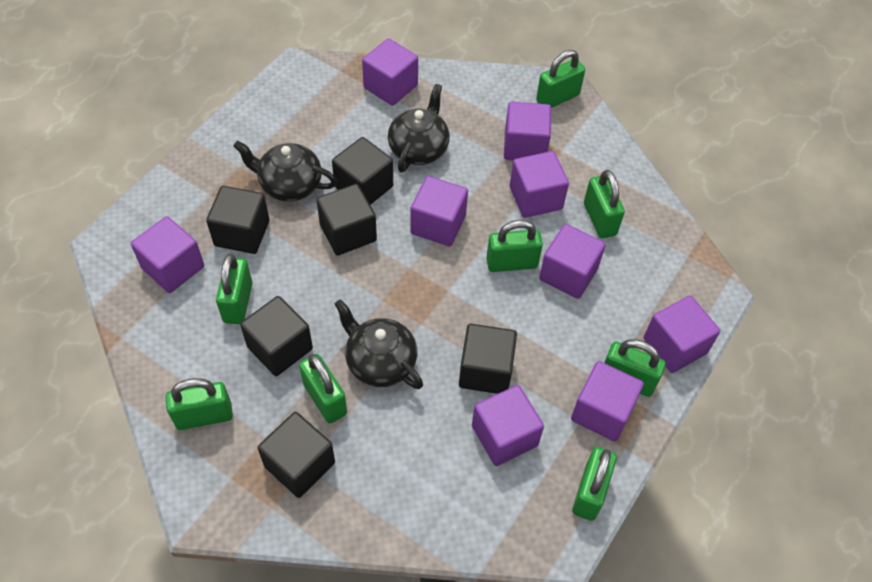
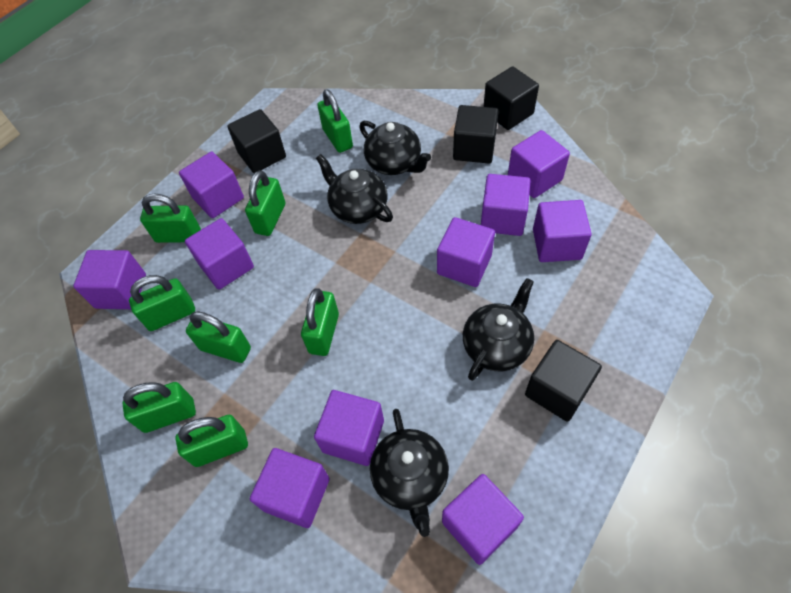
black cube: 6 -> 4
black teapot: 3 -> 4
purple cube: 9 -> 10

